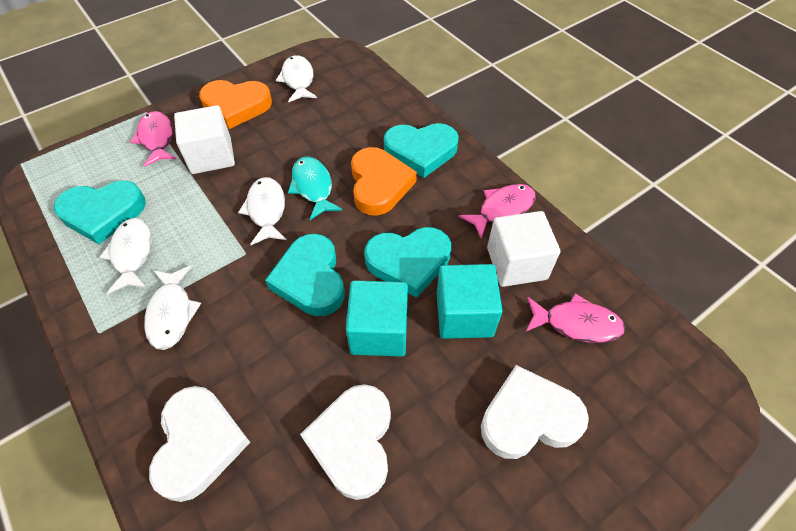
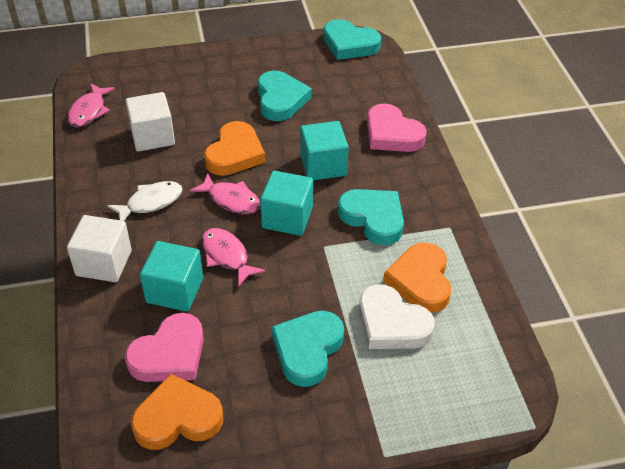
orange heart: 2 -> 3
pink heart: 0 -> 2
turquoise cube: 2 -> 3
turquoise fish: 1 -> 0
white fish: 4 -> 1
white heart: 3 -> 1

